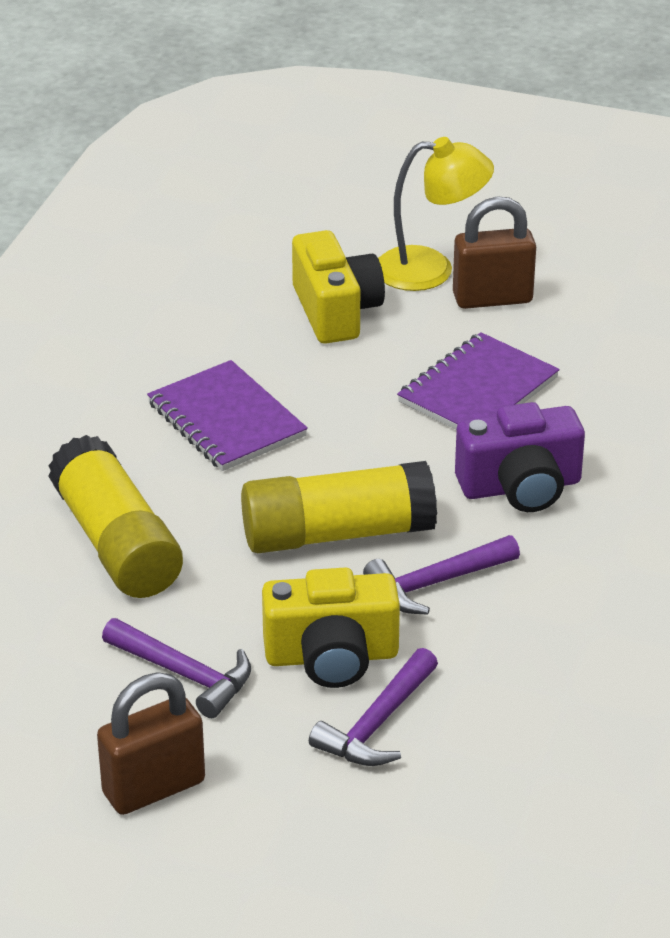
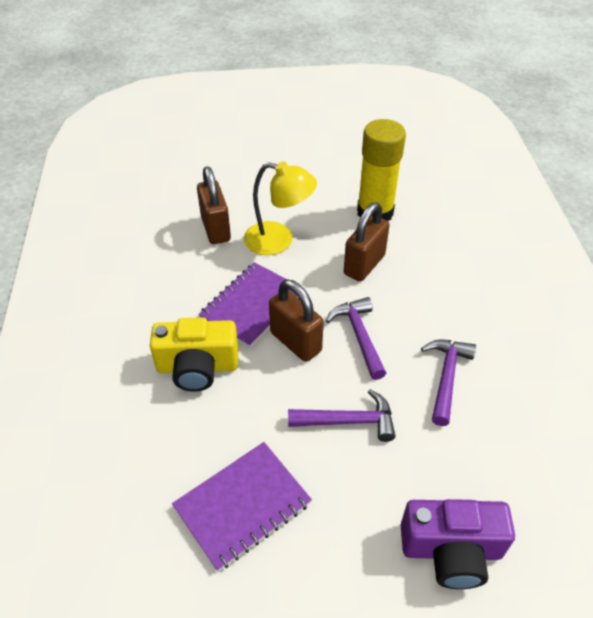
brown padlock: 2 -> 3
yellow camera: 2 -> 1
yellow glue stick: 2 -> 1

